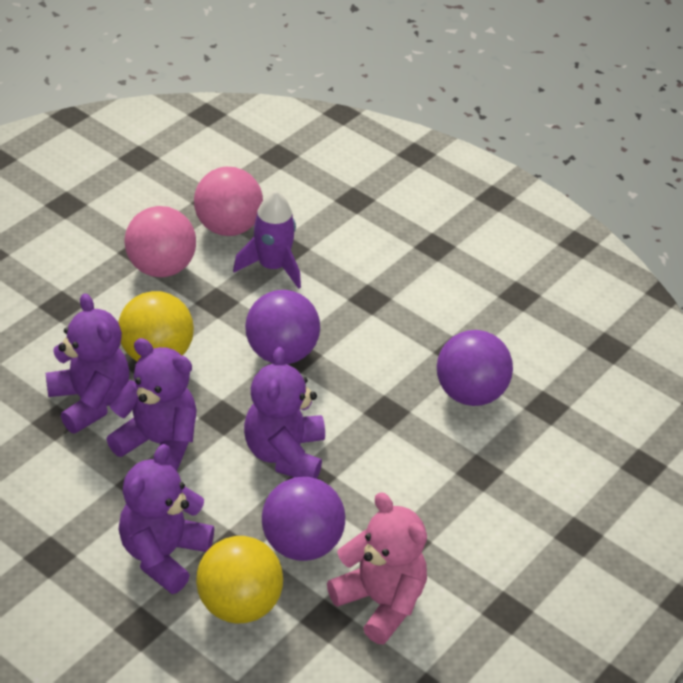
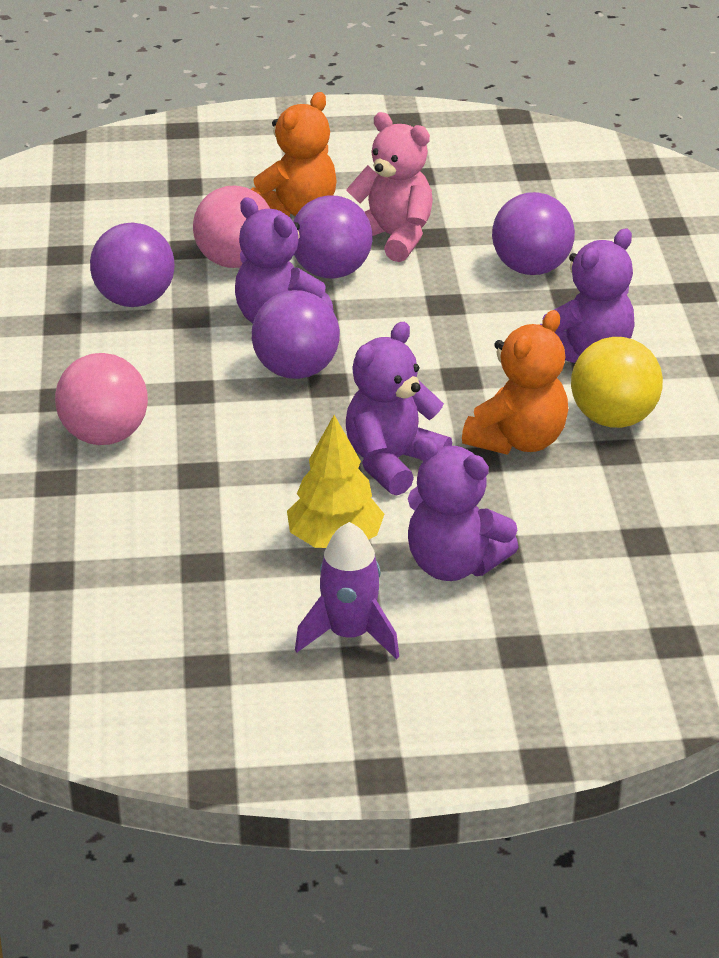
orange teddy bear: 0 -> 2
purple ball: 3 -> 4
yellow ball: 2 -> 1
yellow tree: 0 -> 1

